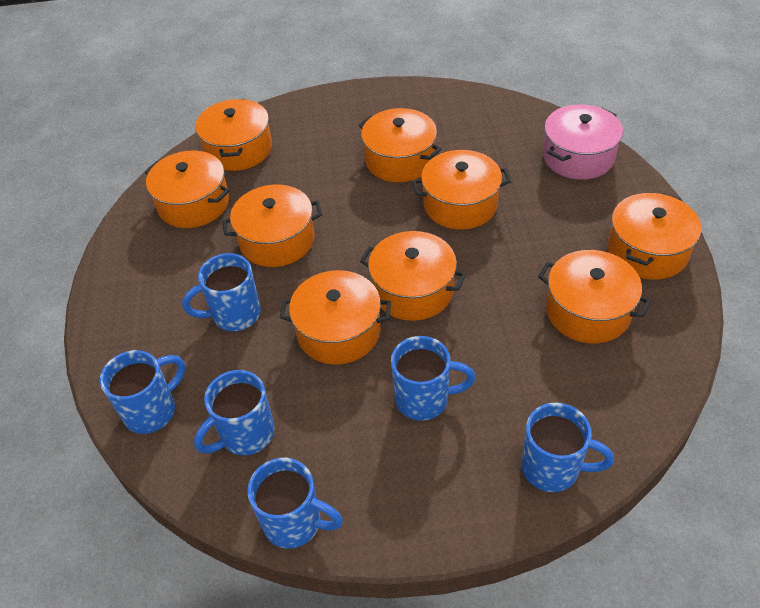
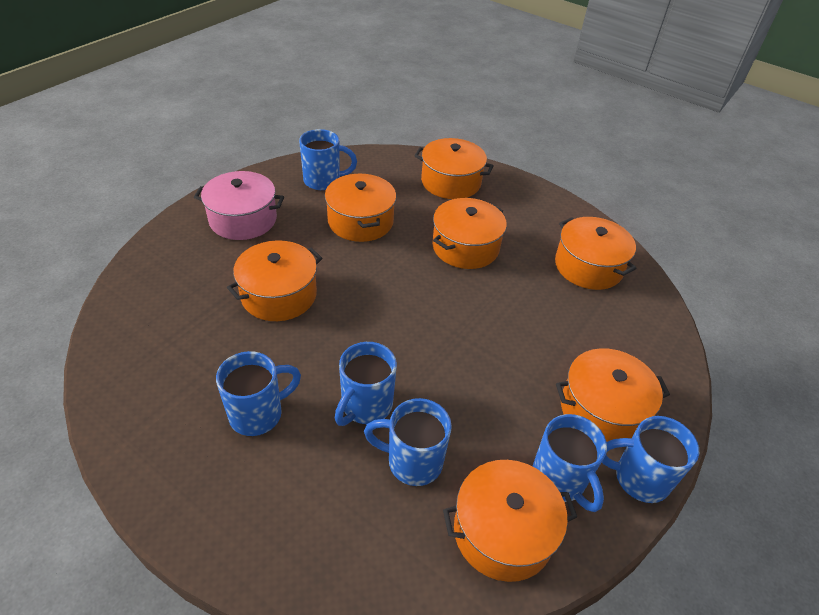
orange pot: 9 -> 7

